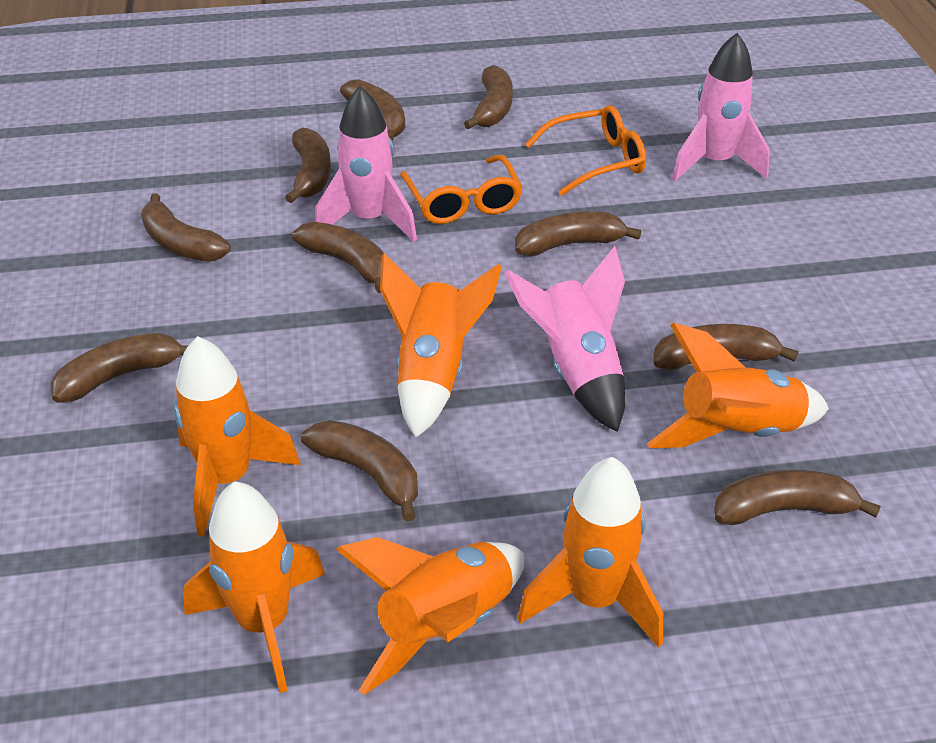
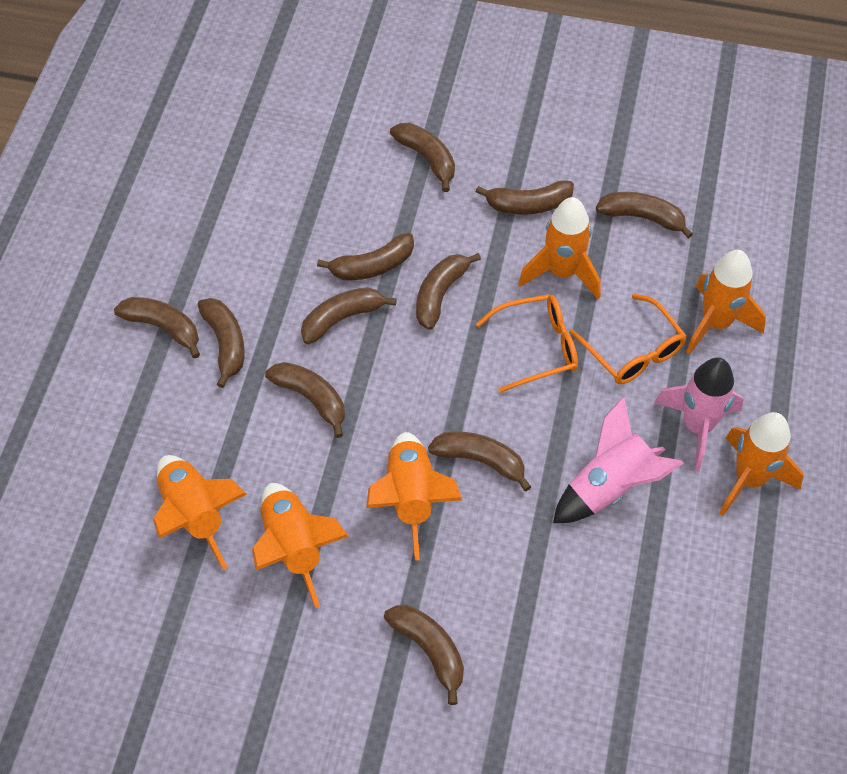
brown banana: 10 -> 11
pink rocket: 3 -> 2

